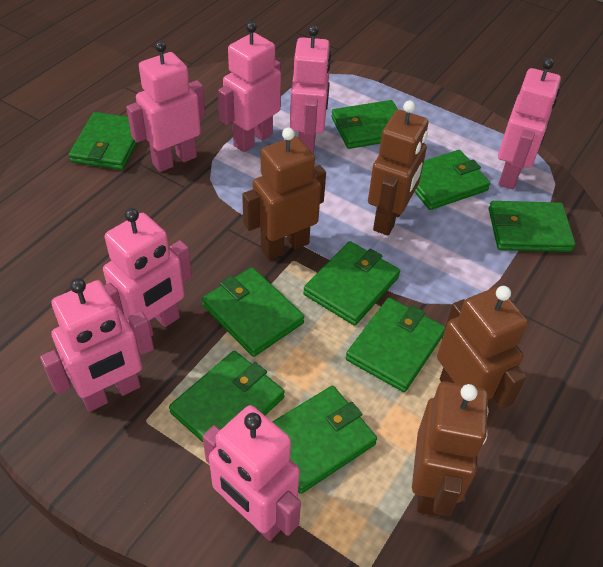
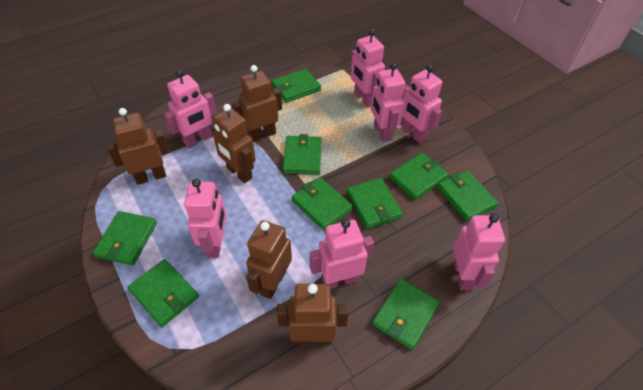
brown robot: 4 -> 5

